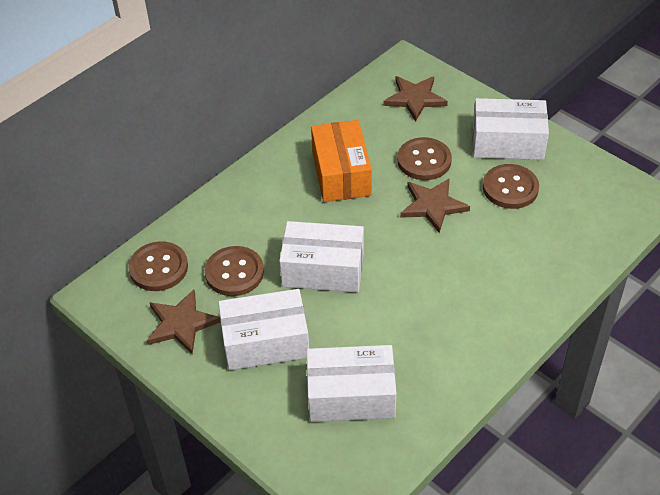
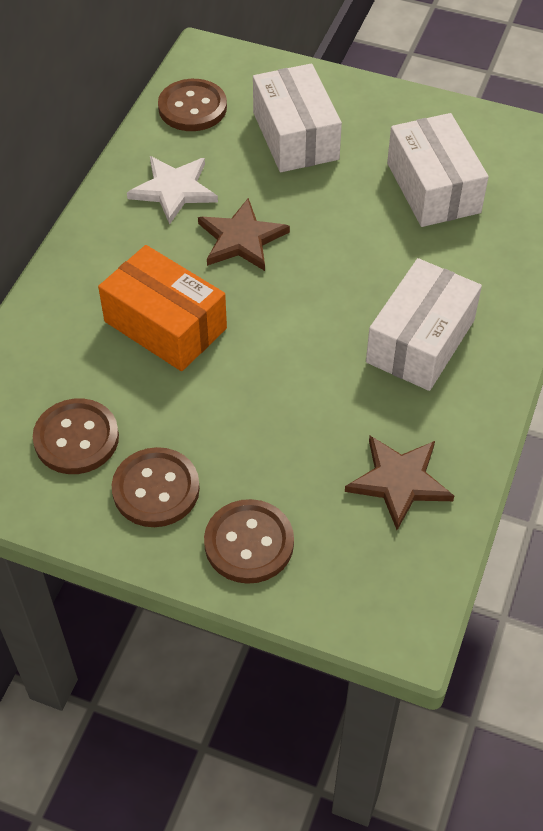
brown star: 3 -> 2
white box: 4 -> 3
white star: 0 -> 1

